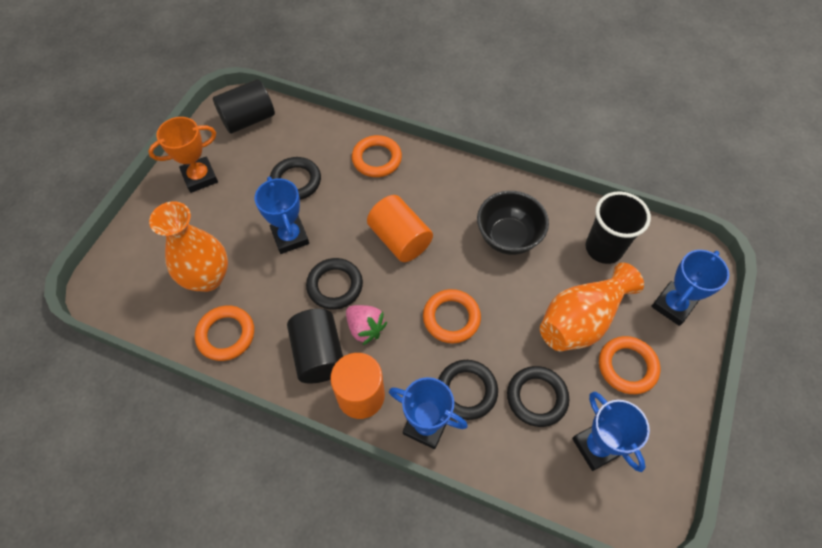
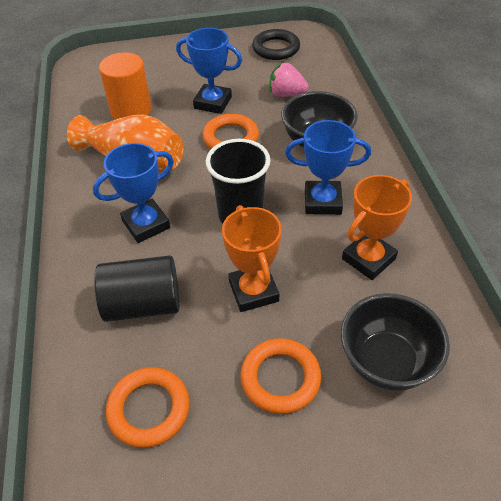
black bowl: 1 -> 2
black cylinder: 2 -> 1
black ring: 4 -> 1
blue trophy: 4 -> 3
orange cylinder: 2 -> 1
orange ring: 4 -> 3
orange trophy: 1 -> 2
orange vase: 2 -> 1

